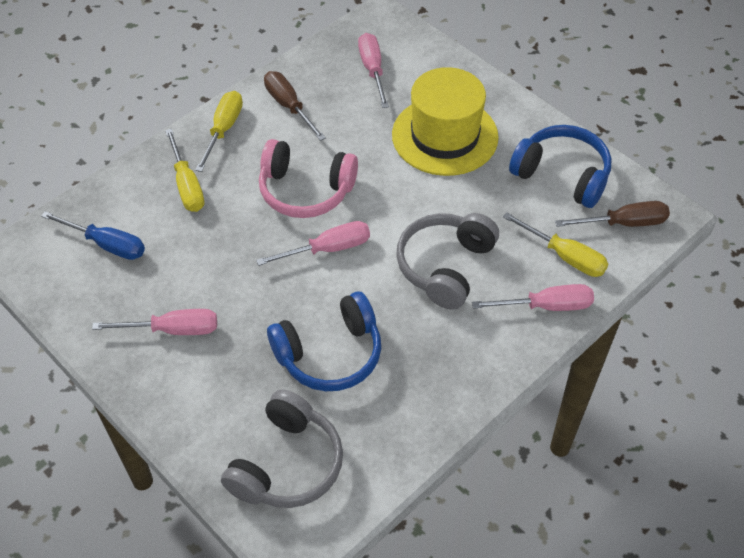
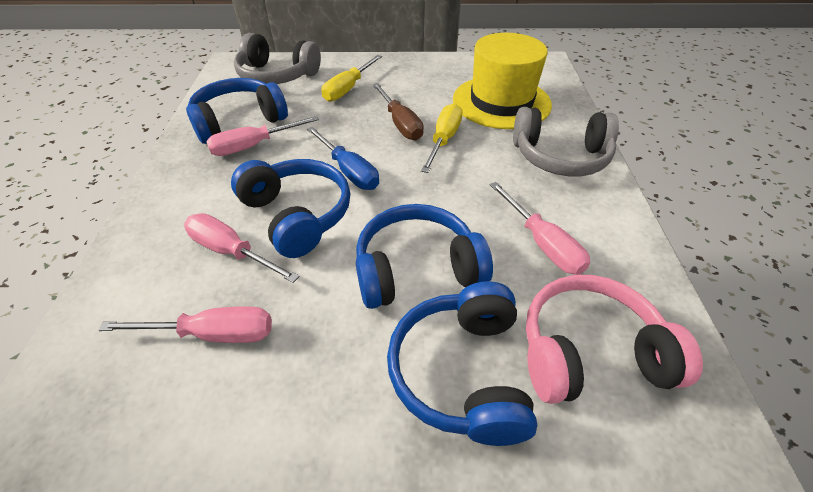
blue headphones: 2 -> 4
brown screwdriver: 2 -> 1
yellow screwdriver: 3 -> 2

